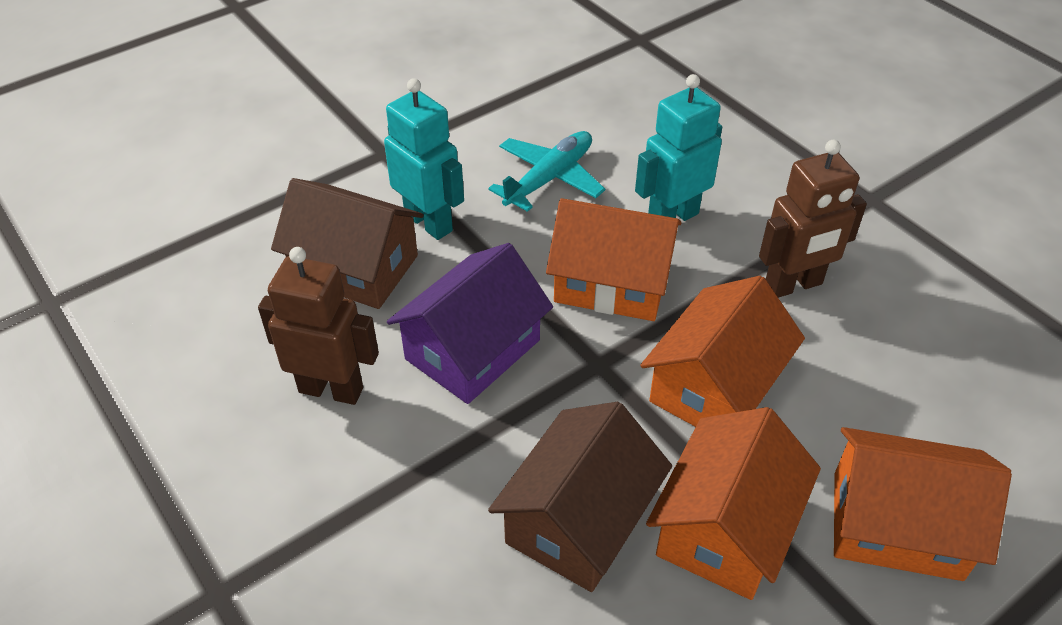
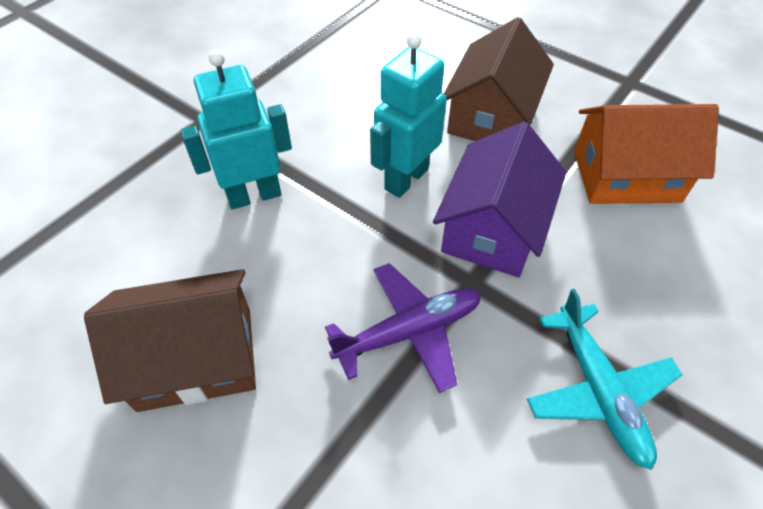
brown robot: 2 -> 0
orange house: 4 -> 1
purple plane: 0 -> 1

